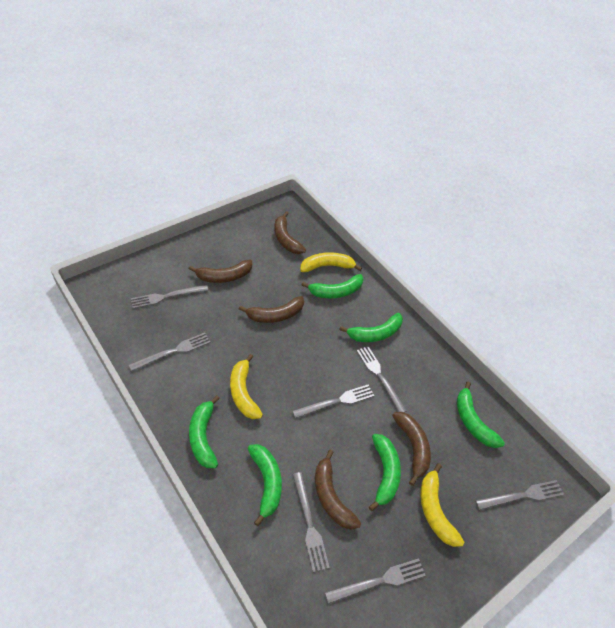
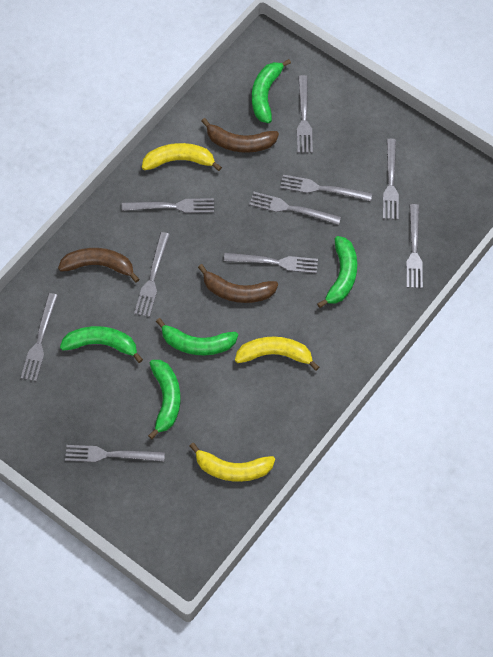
brown banana: 5 -> 3
green banana: 6 -> 5
grey fork: 7 -> 10

